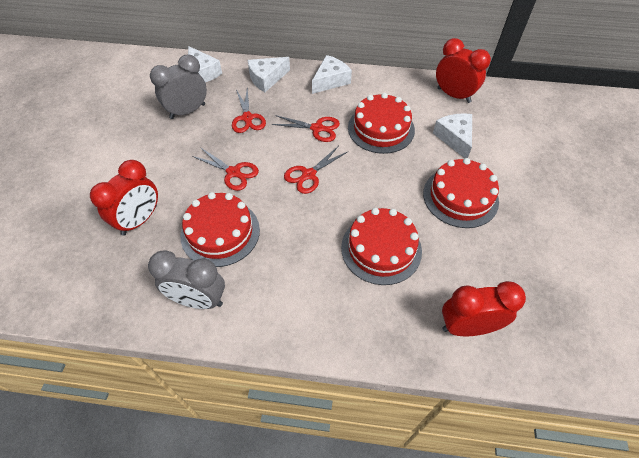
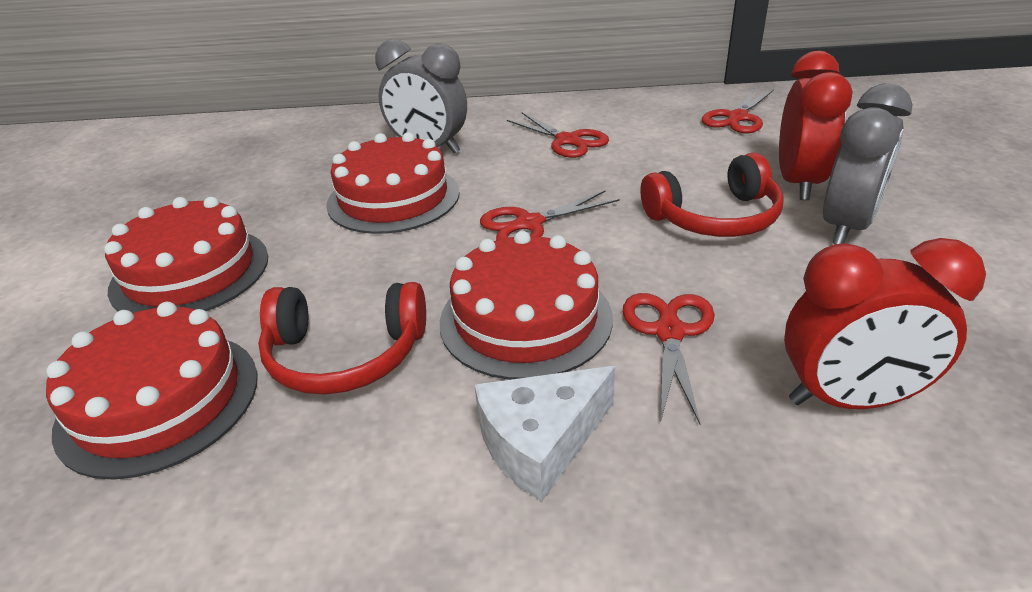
red clock: 3 -> 2
red headphones: 0 -> 2
white cheese: 4 -> 1

